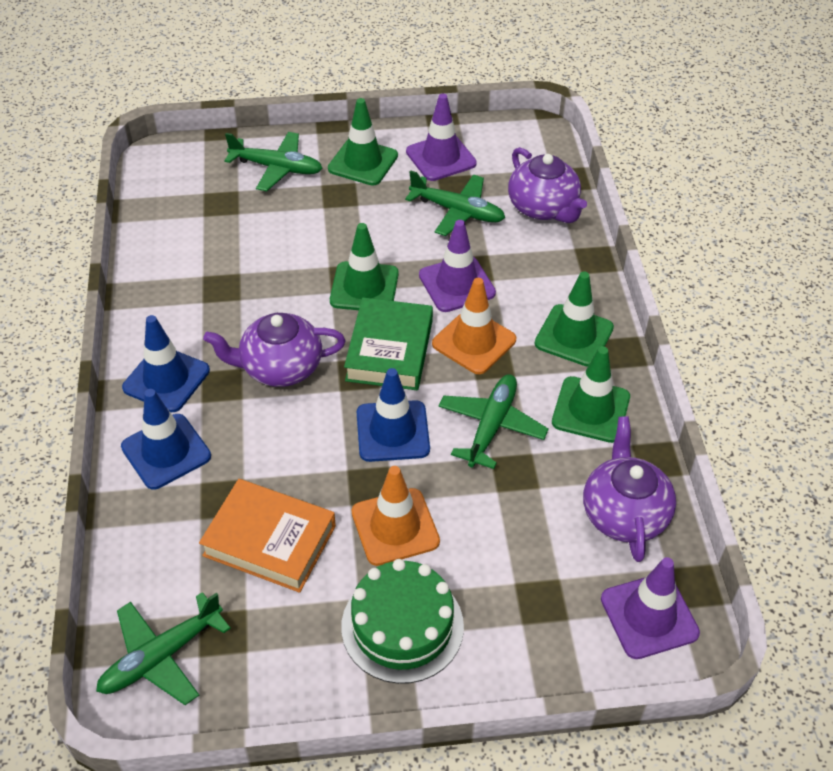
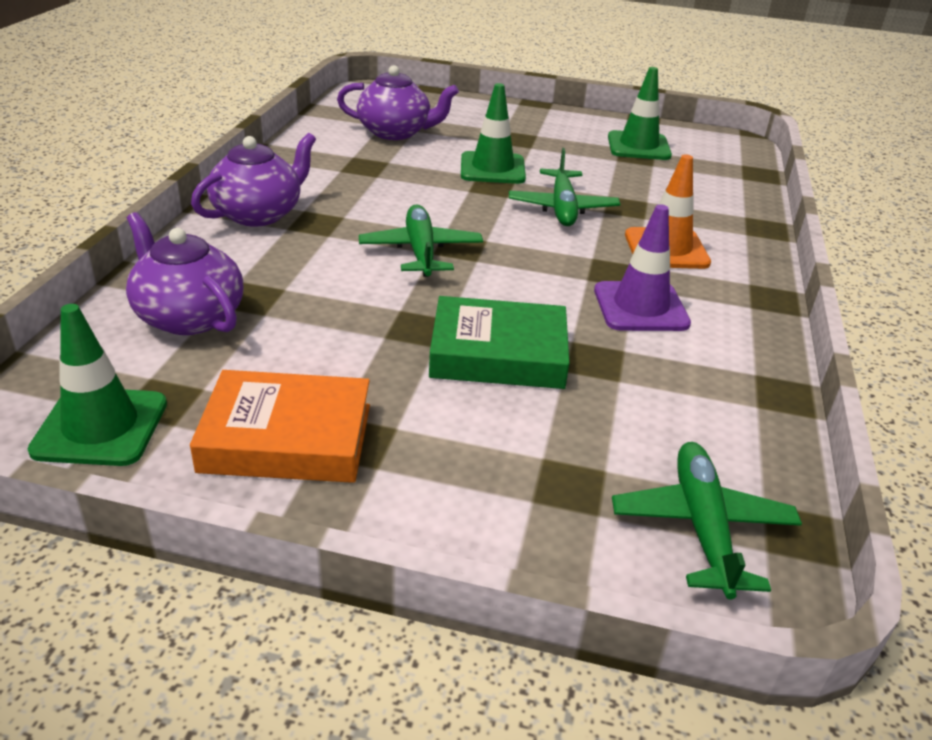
blue traffic cone: 3 -> 0
green cake: 1 -> 0
green plane: 4 -> 3
green traffic cone: 4 -> 3
orange traffic cone: 2 -> 1
purple traffic cone: 3 -> 1

